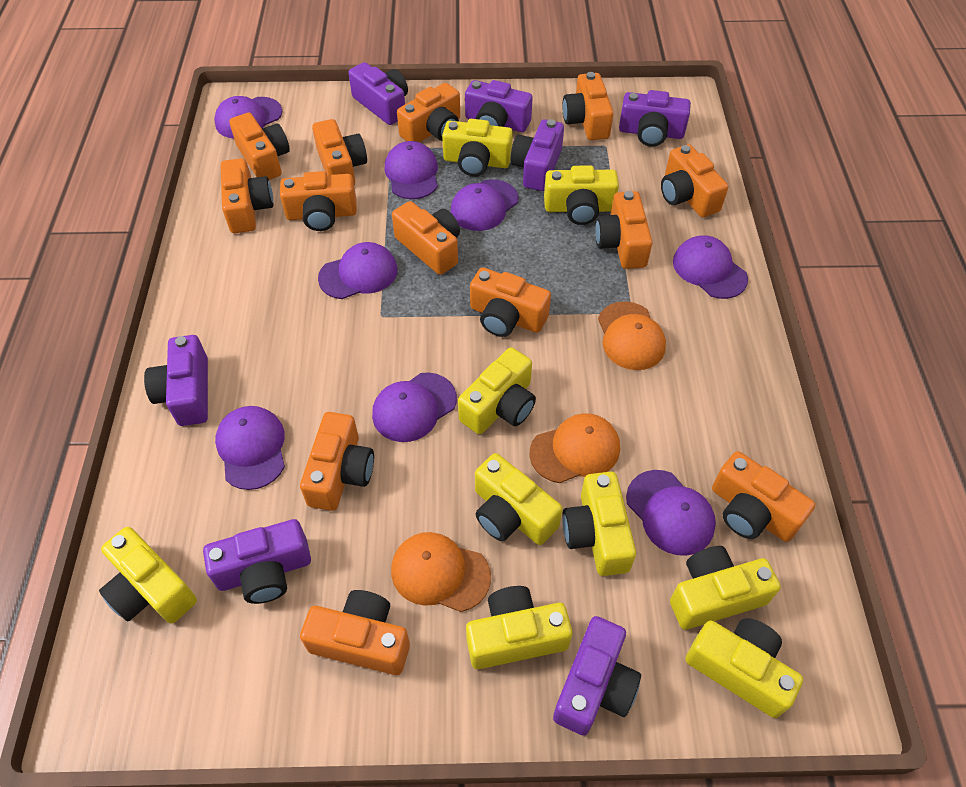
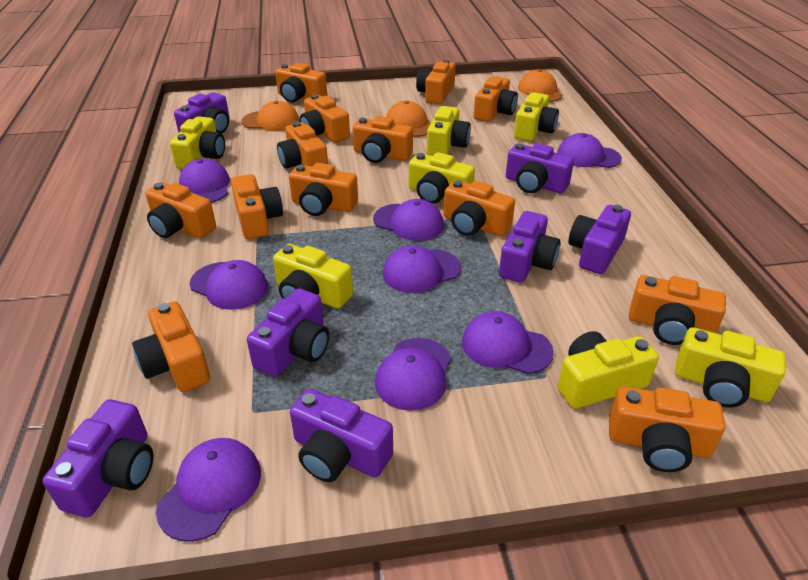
yellow camera: 9 -> 7

